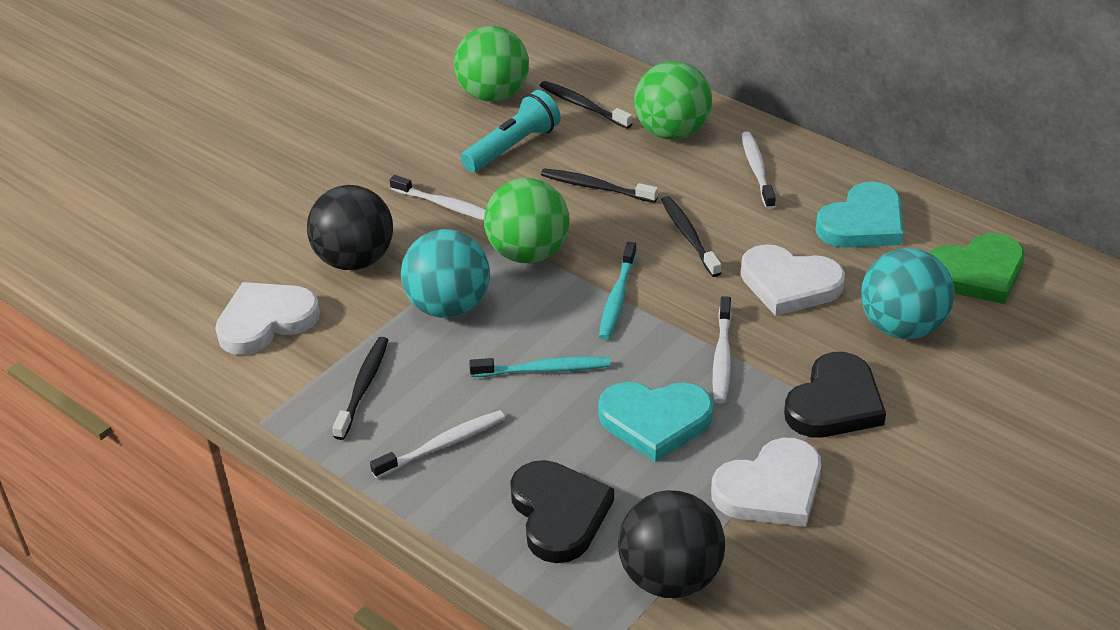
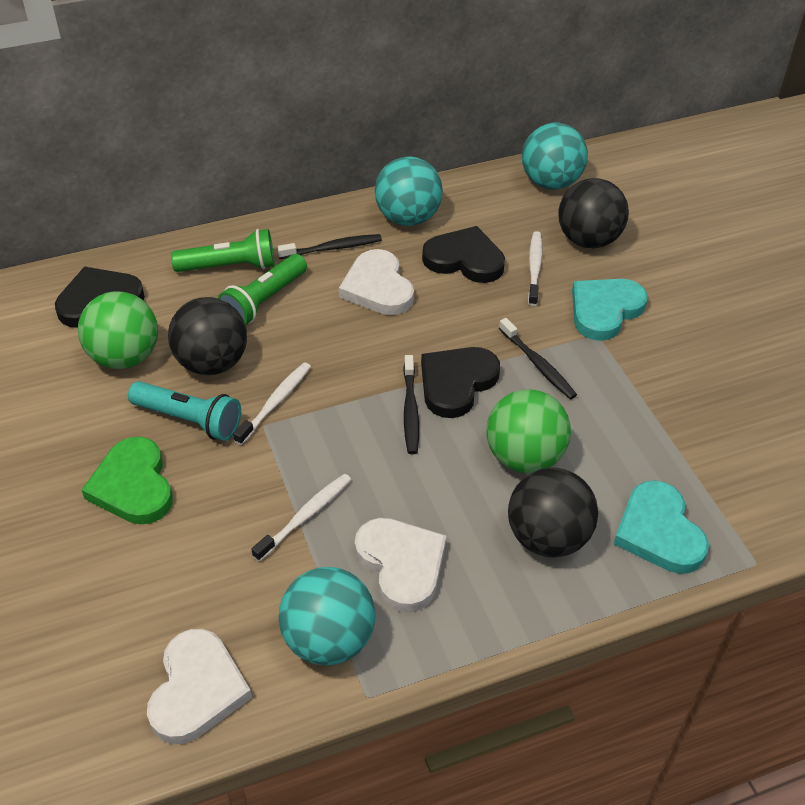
black ball: 2 -> 3
black heart: 2 -> 3
black toothbrush: 4 -> 3
green ball: 3 -> 2
green flashlight: 0 -> 2
turquoise ball: 2 -> 3
turquoise toothbrush: 2 -> 0
white toothbrush: 4 -> 3

